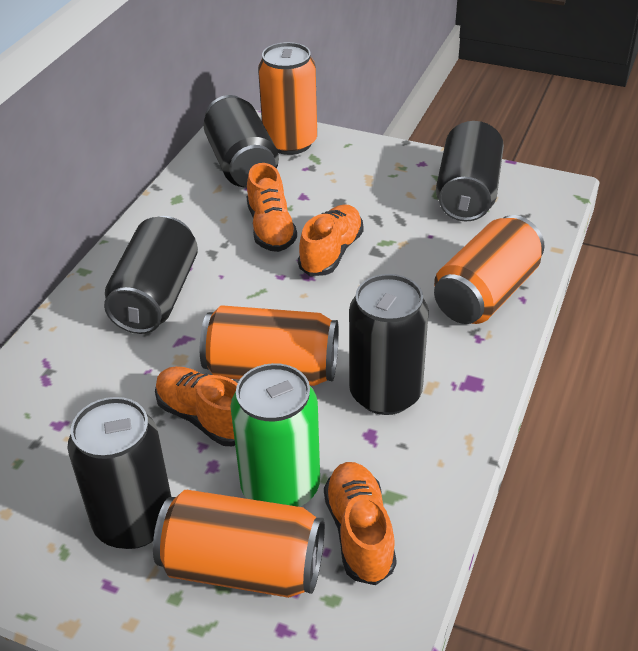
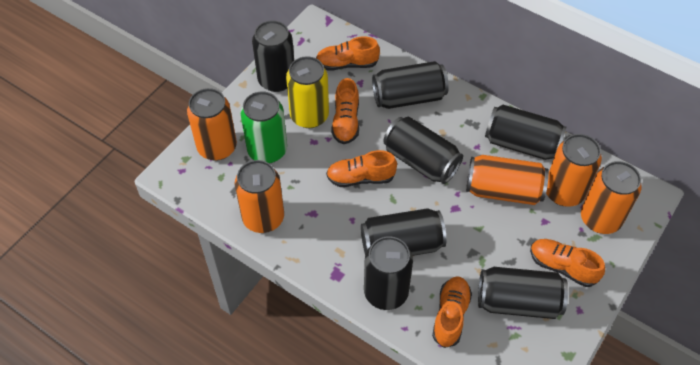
black can: 5 -> 7
orange can: 4 -> 5
orange shoe: 4 -> 5
yellow can: 0 -> 1

